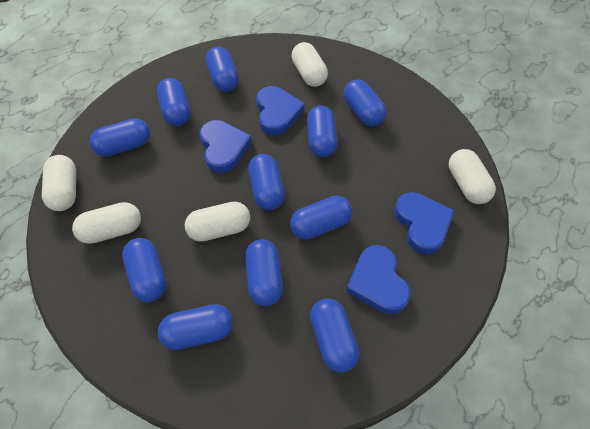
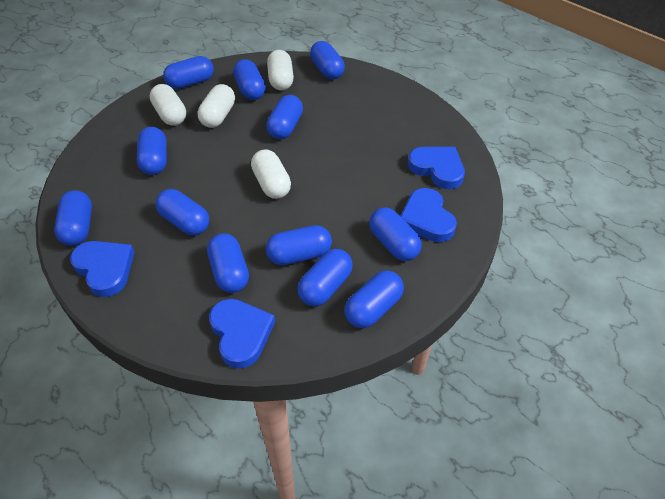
blue capsule: 11 -> 12
white capsule: 5 -> 4

